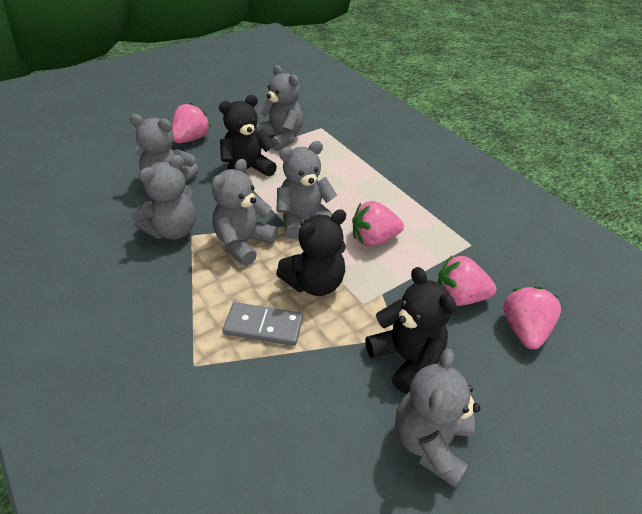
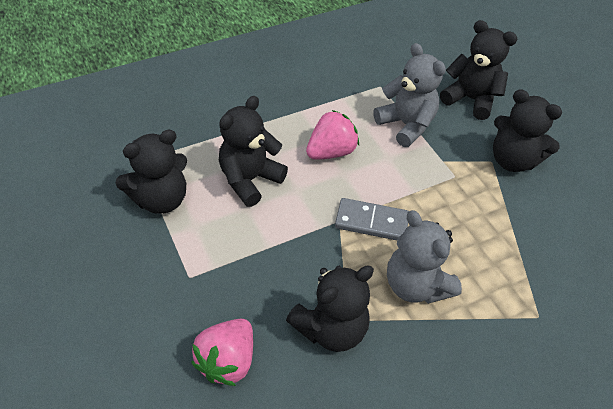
black teddy bear: 3 -> 5
grey teddy bear: 6 -> 2
pink strawberry: 4 -> 2

